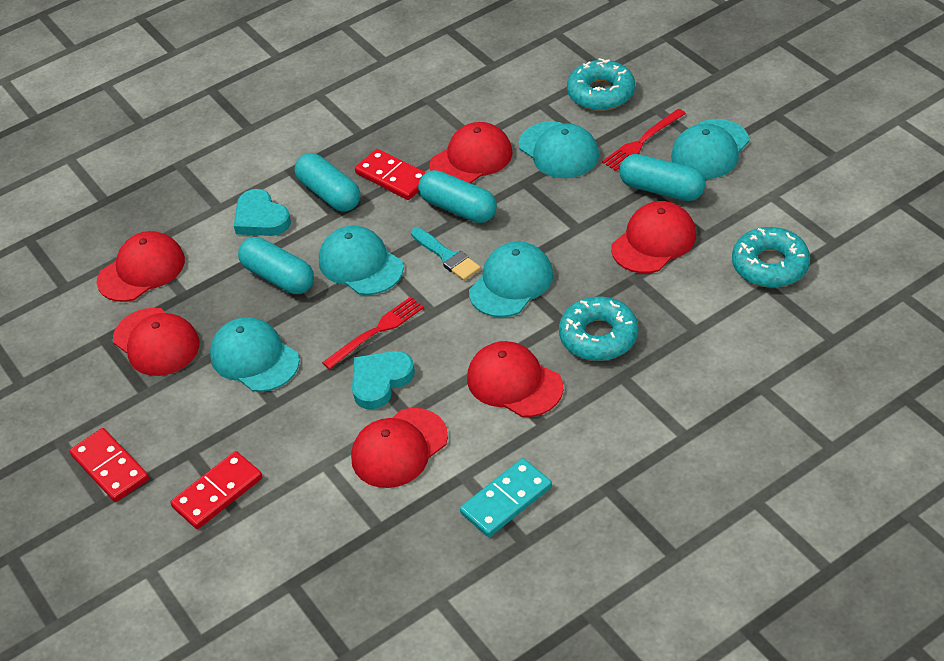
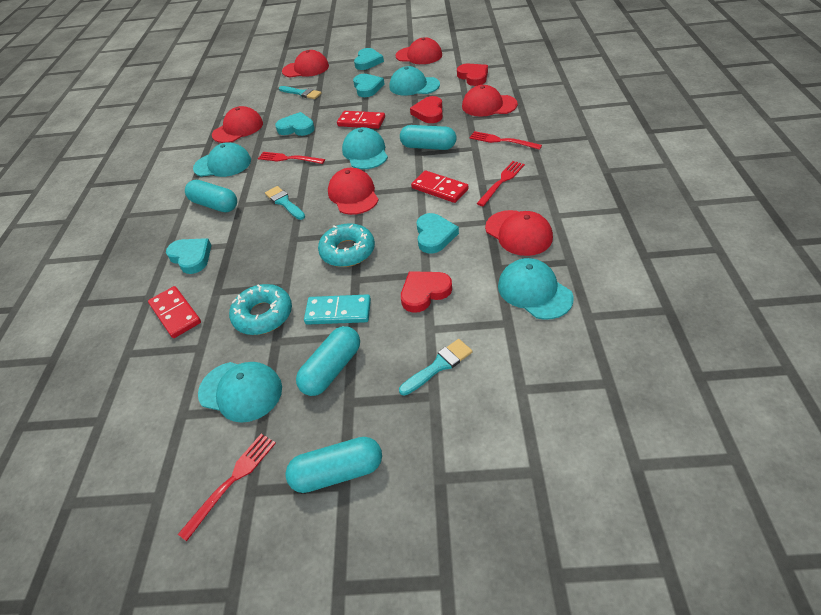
red fork: 2 -> 4
red heart: 0 -> 3
turquoise brush: 1 -> 3
turquoise donut: 3 -> 2
turquoise heart: 2 -> 5

